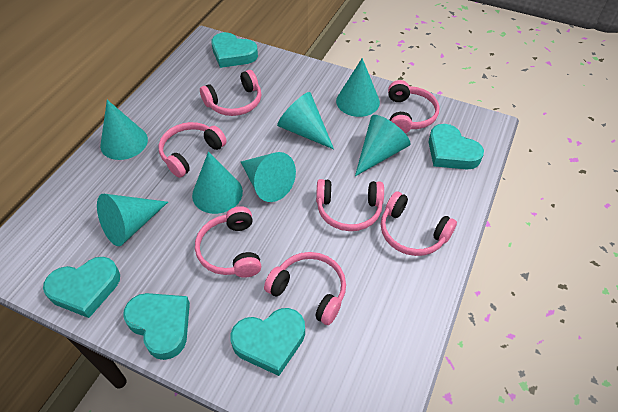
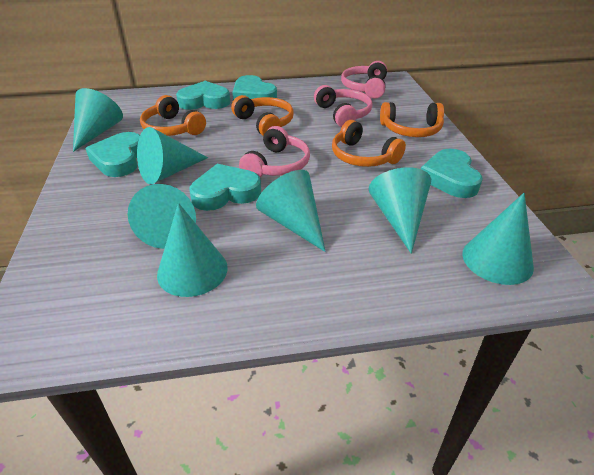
orange headphones: 0 -> 4
pink headphones: 7 -> 3

